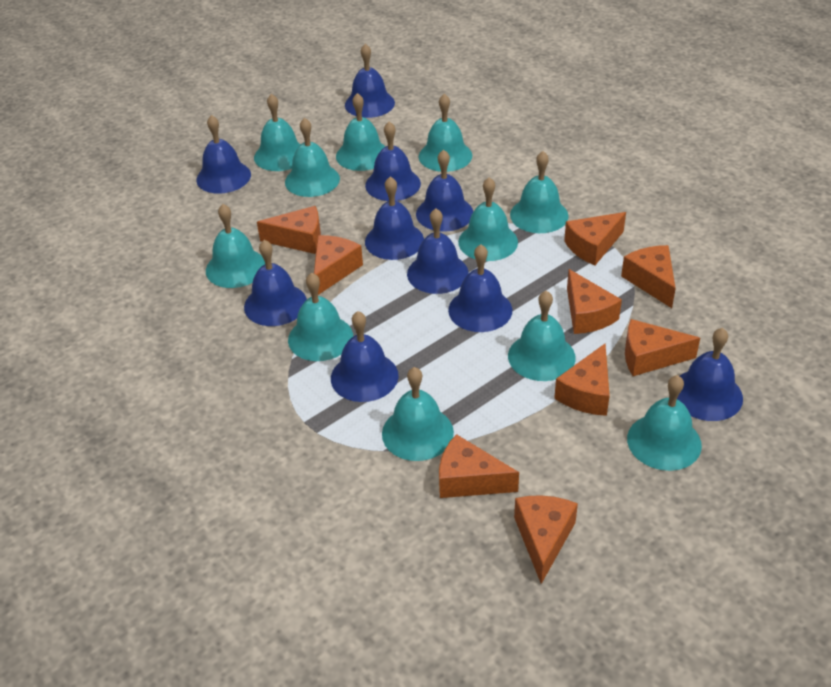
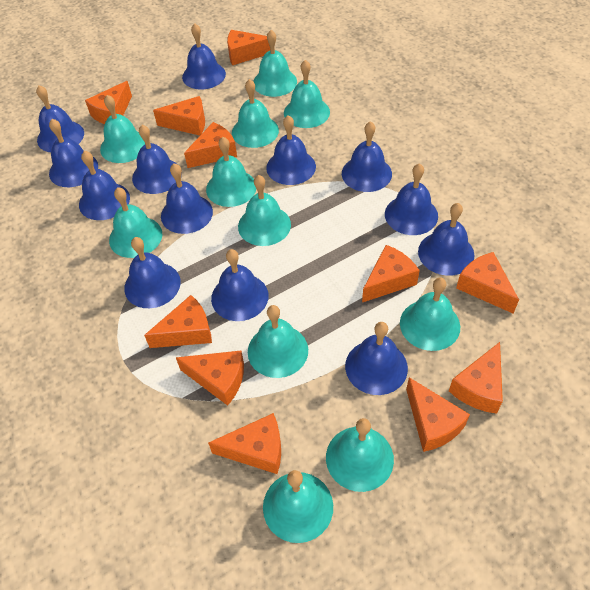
blue bell: 10 -> 13
orange cheese: 9 -> 11

